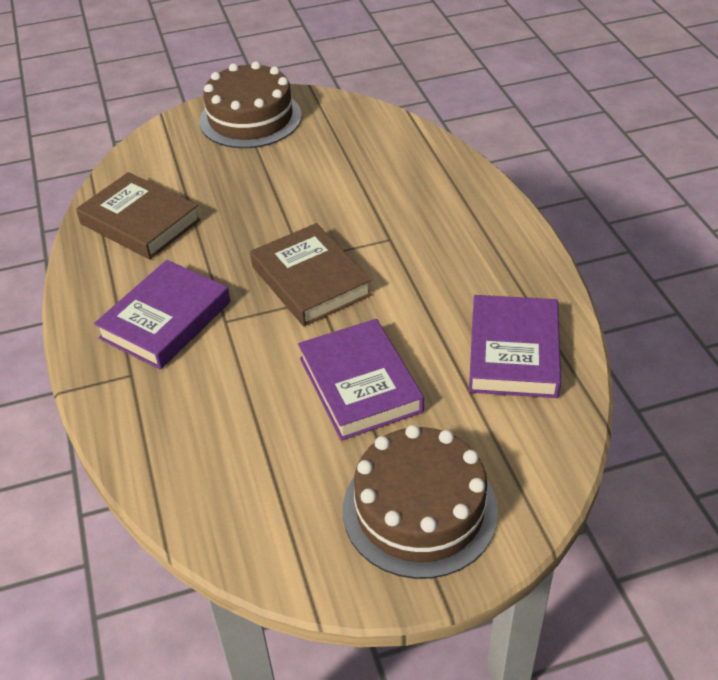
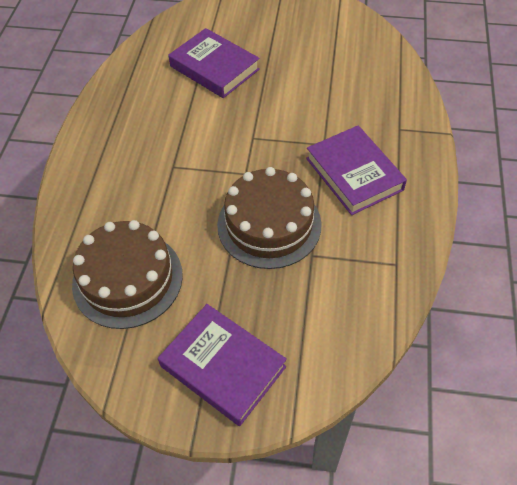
brown book: 2 -> 0

